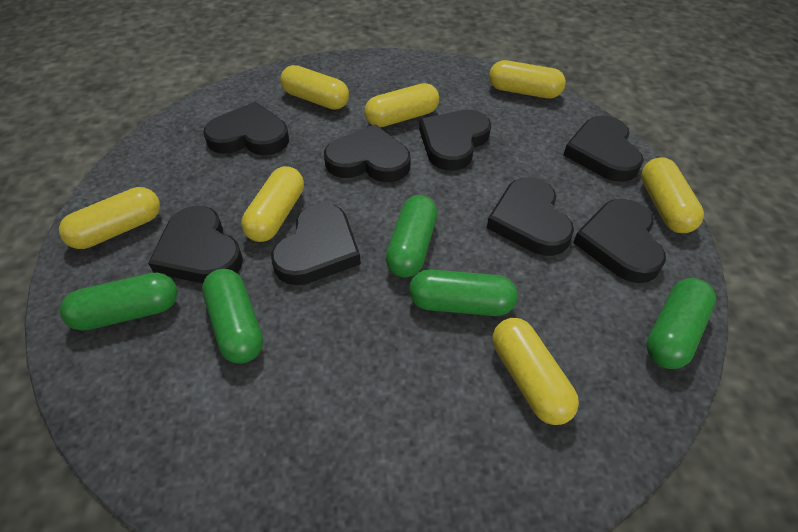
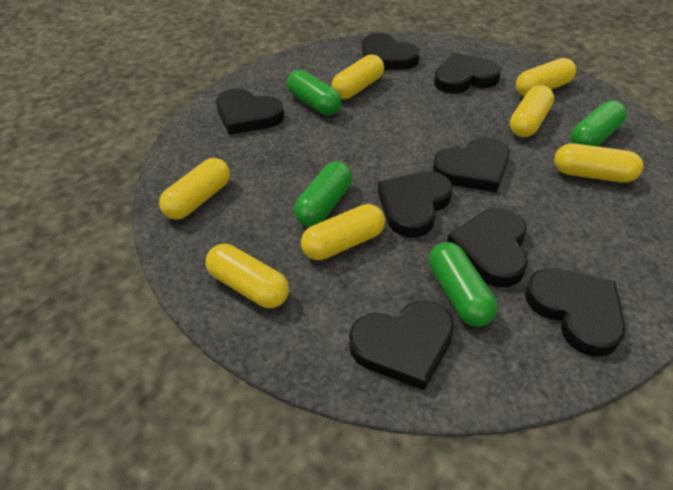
green capsule: 5 -> 4

